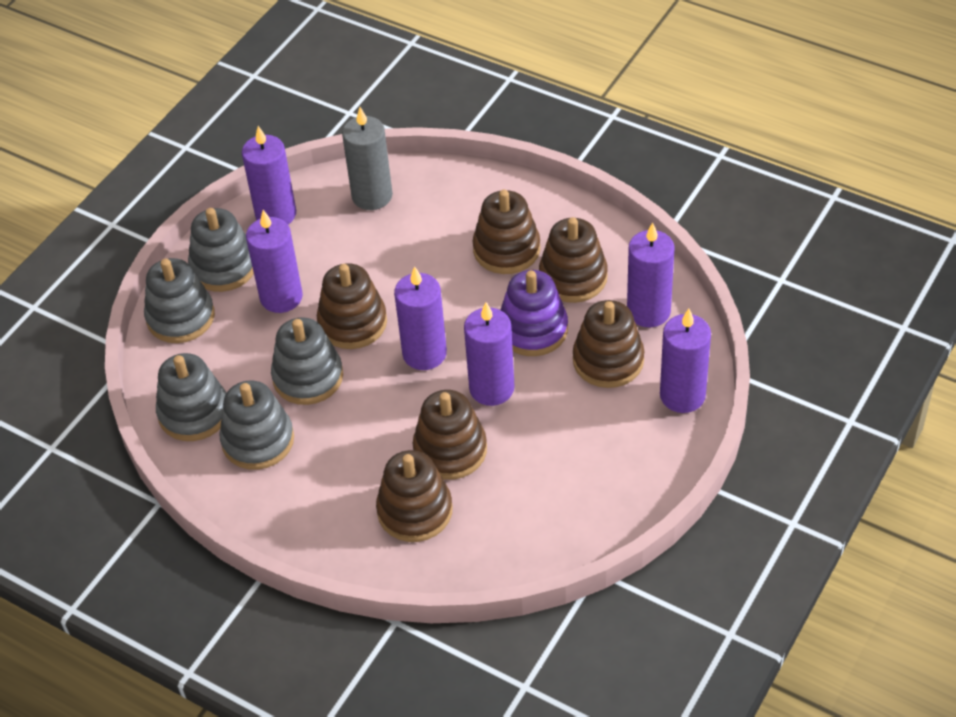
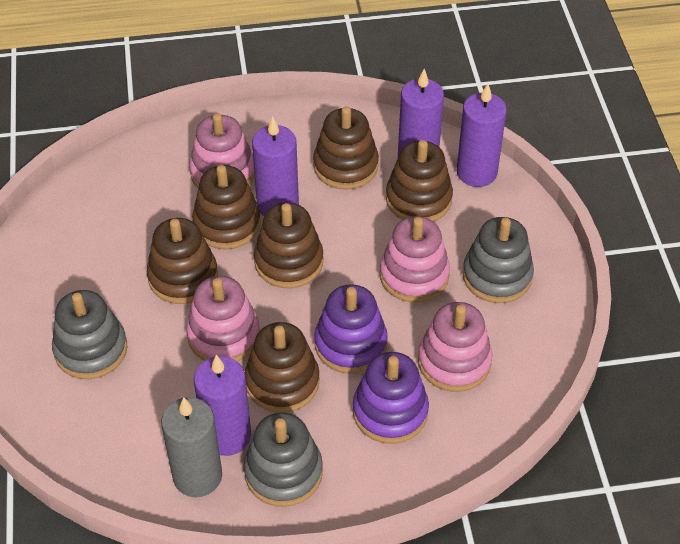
grey stacking toy: 5 -> 3
pink stacking toy: 0 -> 4
purple candle: 6 -> 4
purple stacking toy: 1 -> 2

